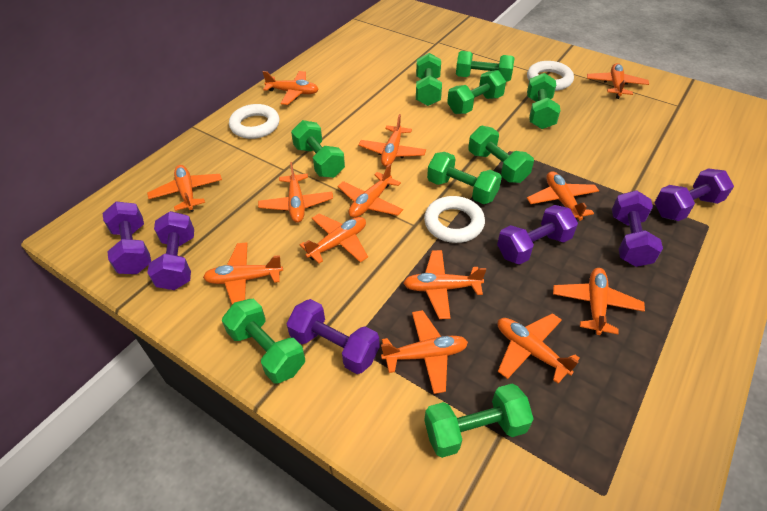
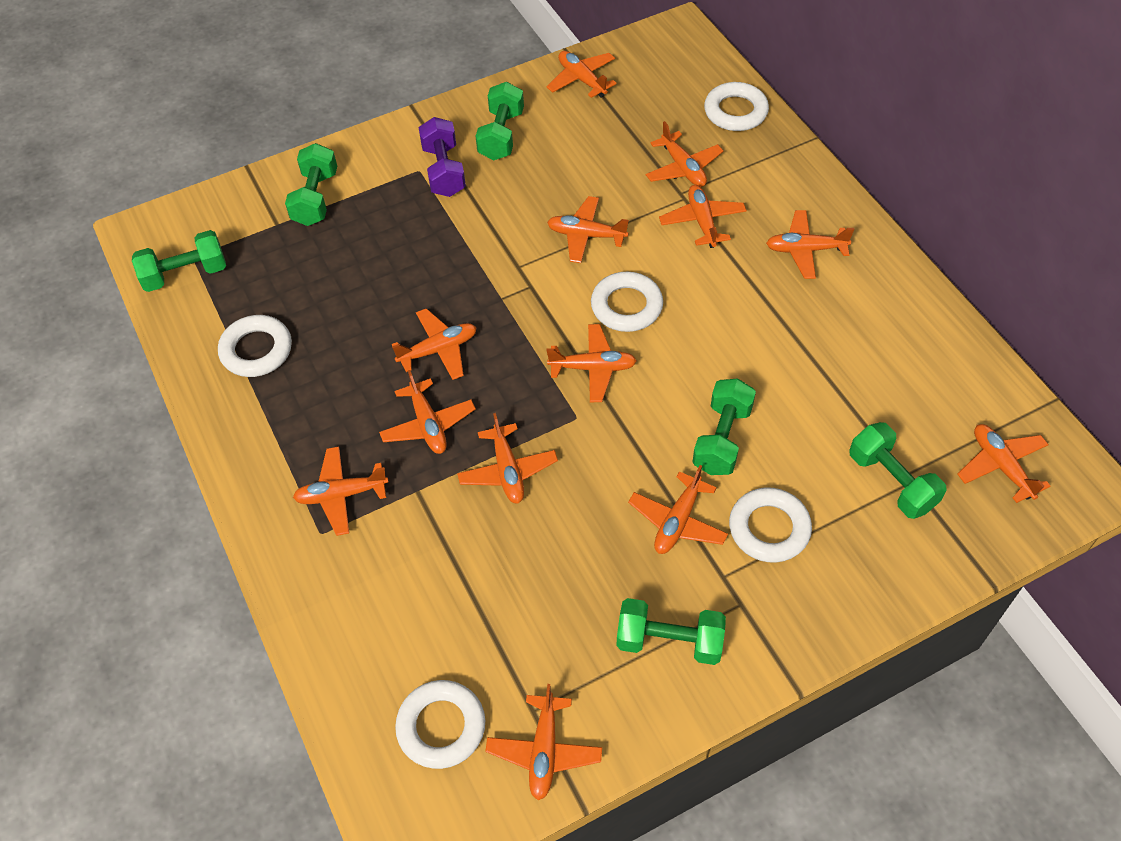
green dumbbell: 9 -> 6
purple dumbbell: 6 -> 1
white ring: 3 -> 5

